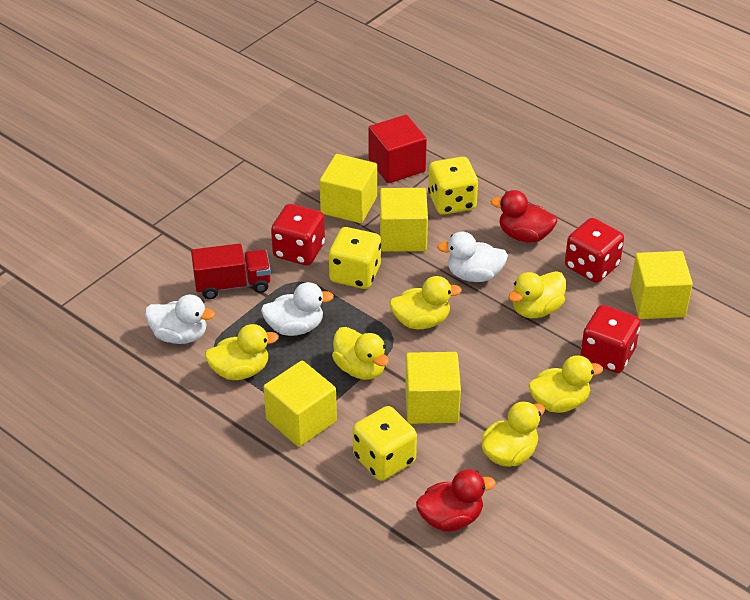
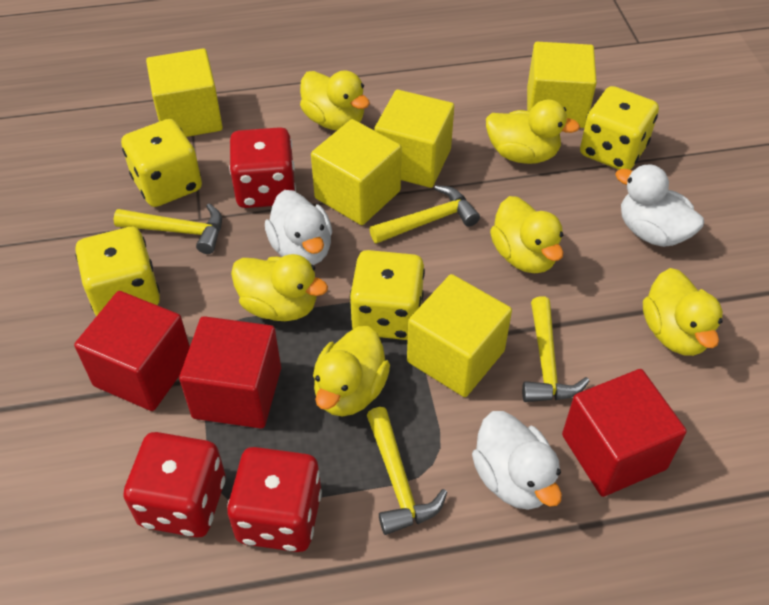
red cube: 1 -> 3
red duck: 2 -> 0
red truck: 1 -> 0
yellow dice: 3 -> 4
yellow hammer: 0 -> 4

